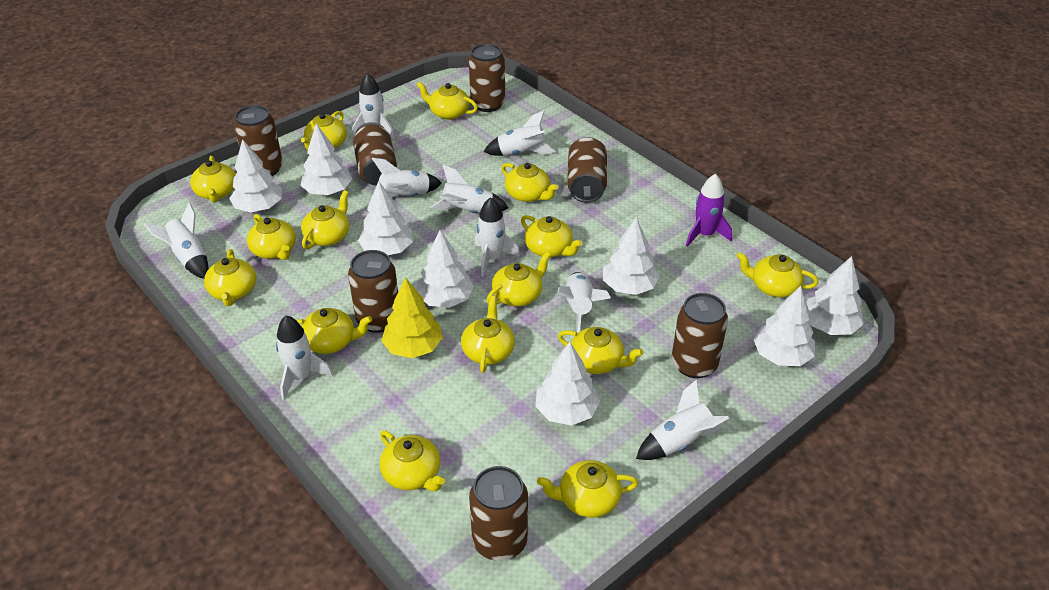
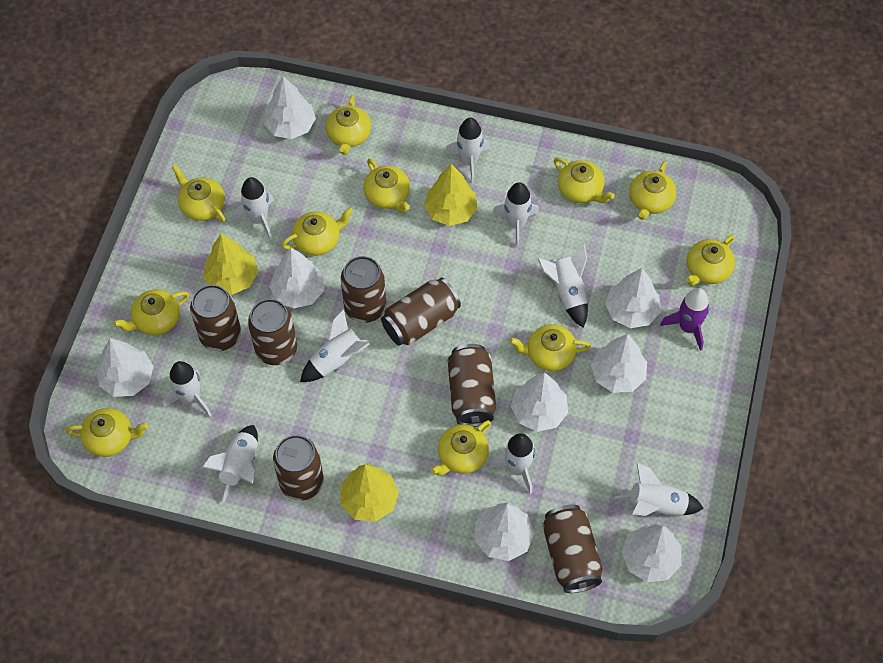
yellow teapot: 15 -> 11
yellow tree: 1 -> 3

